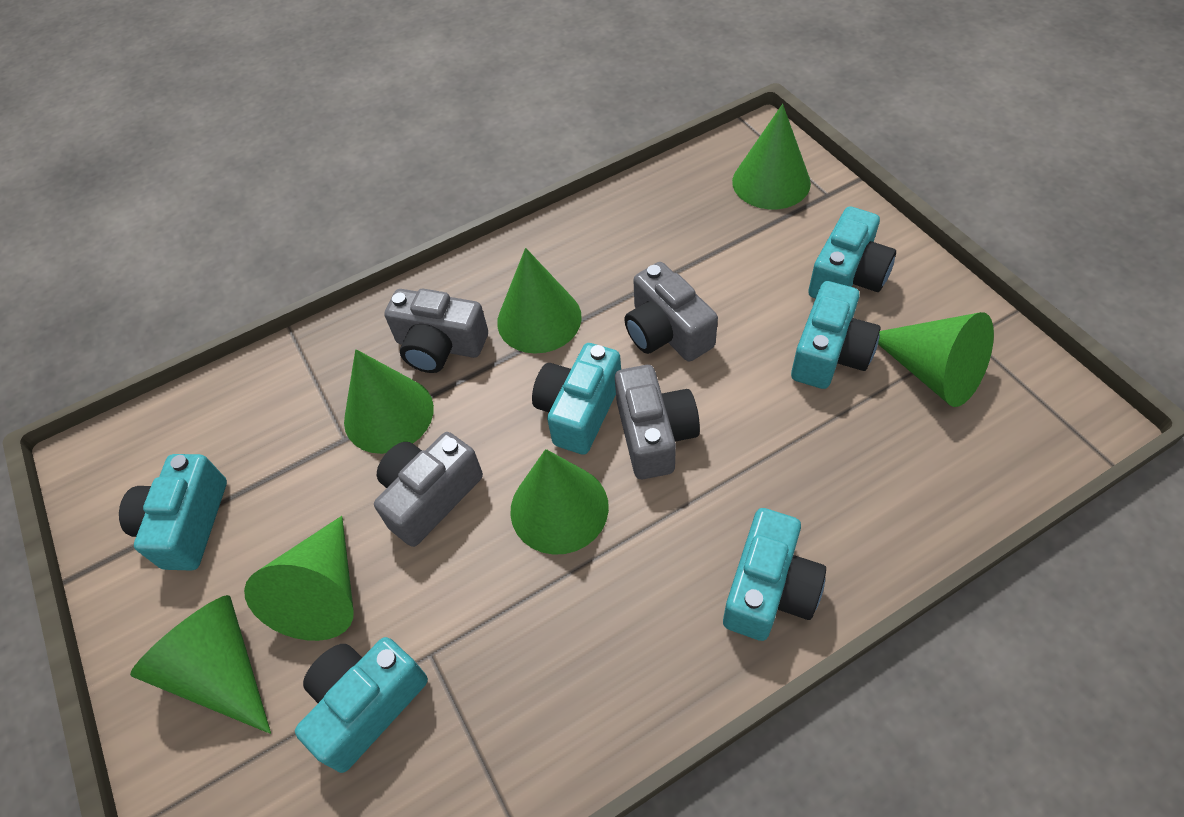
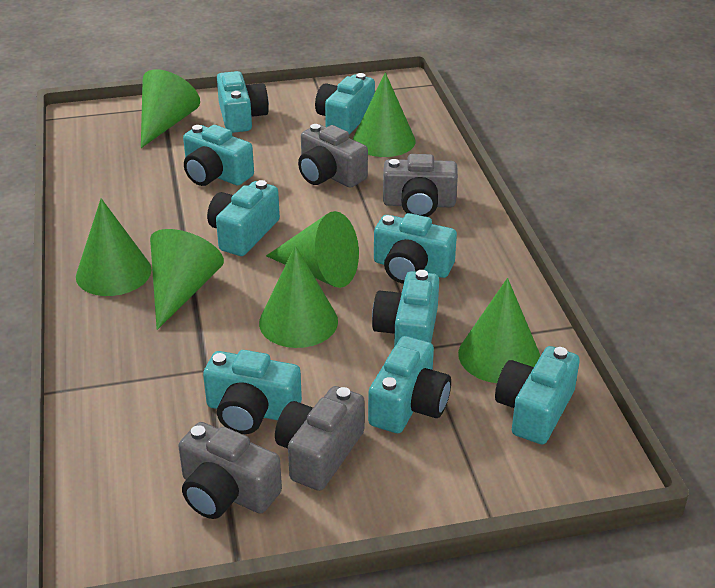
turquoise camera: 6 -> 9

